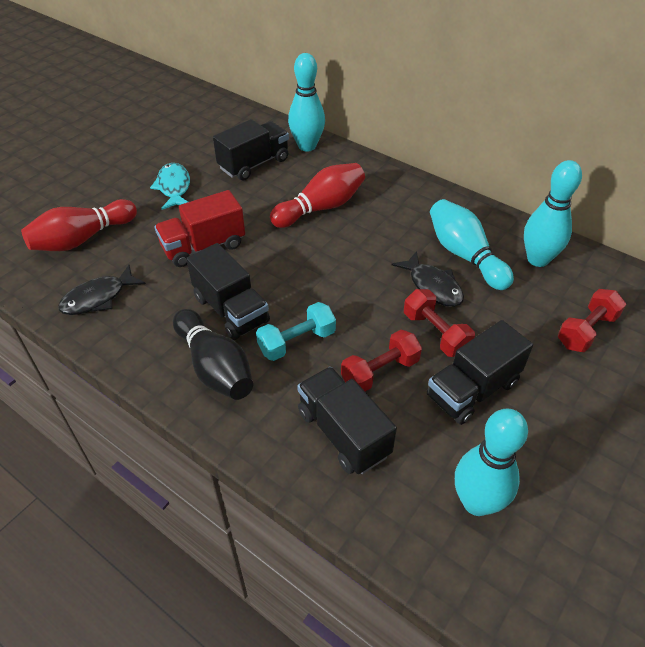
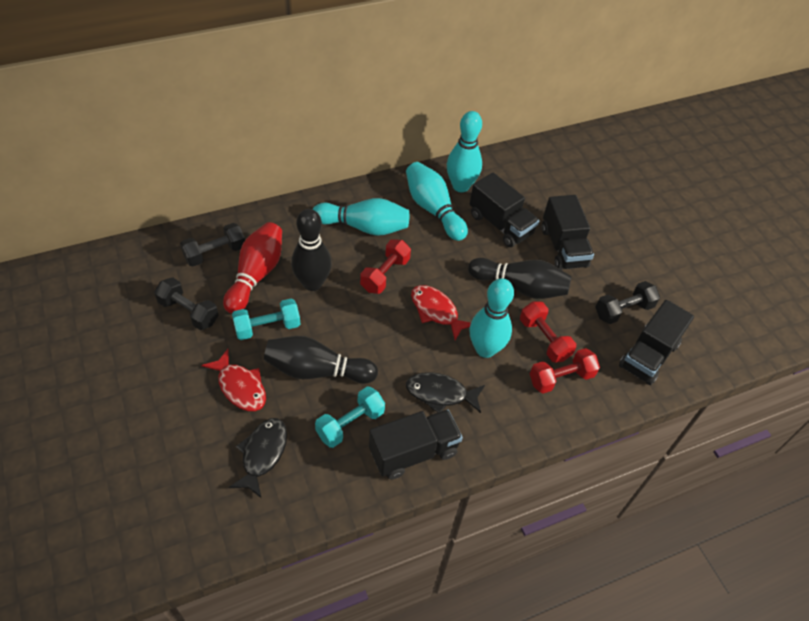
black bowling pin: 1 -> 3
black dumbbell: 0 -> 3
red bowling pin: 2 -> 1
red fish: 0 -> 2
red truck: 1 -> 0
turquoise dumbbell: 1 -> 2
turquoise fish: 1 -> 0

